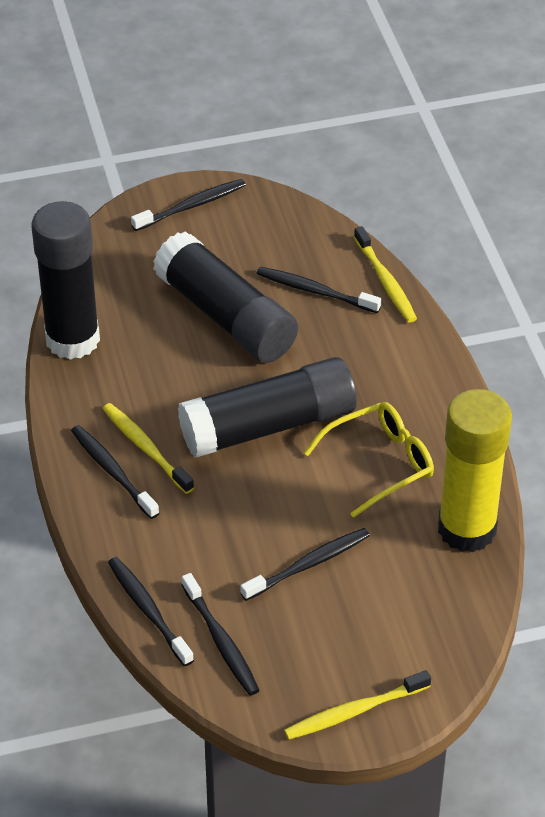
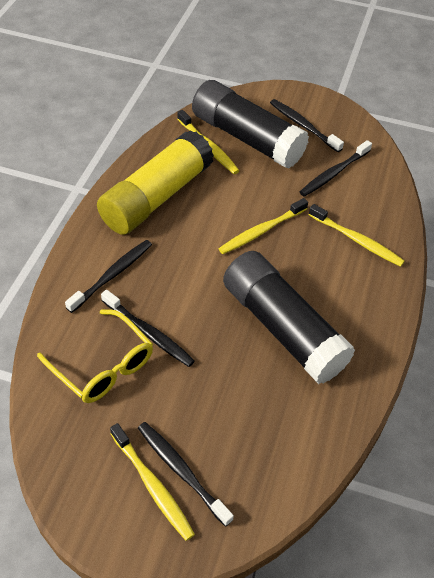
black glue stick: 3 -> 2
black toothbrush: 6 -> 5
yellow toothbrush: 3 -> 4

